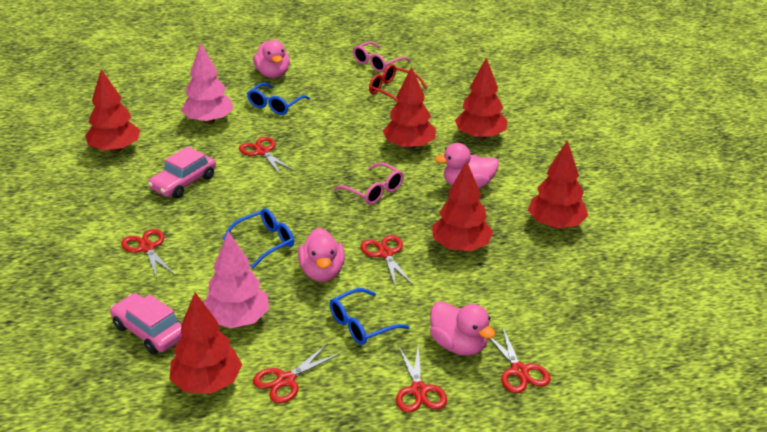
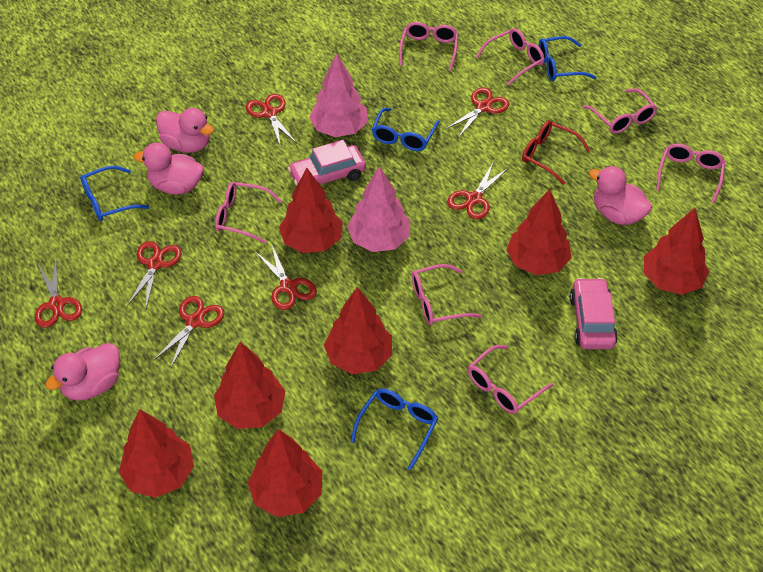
blue glasses: 3 -> 4
pink glasses: 2 -> 7
red scissors: 6 -> 7
red tree: 6 -> 7

